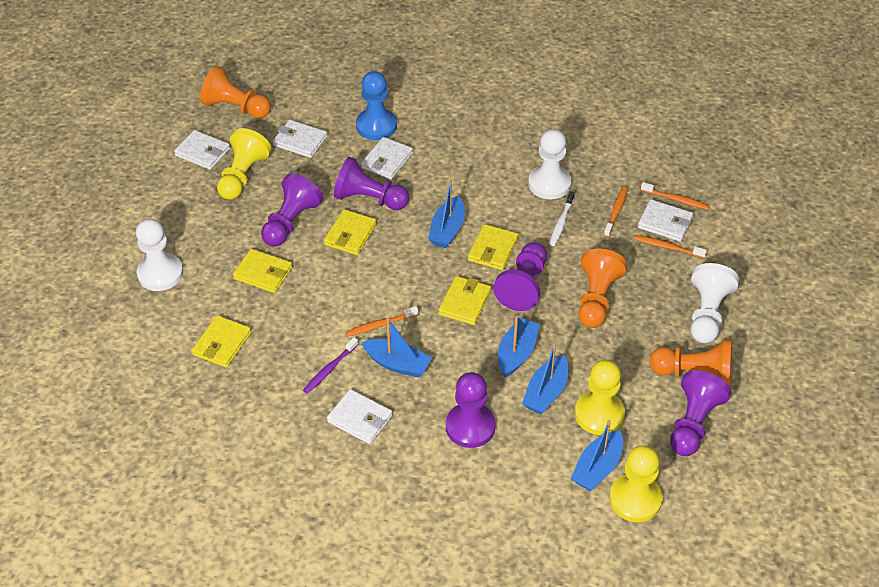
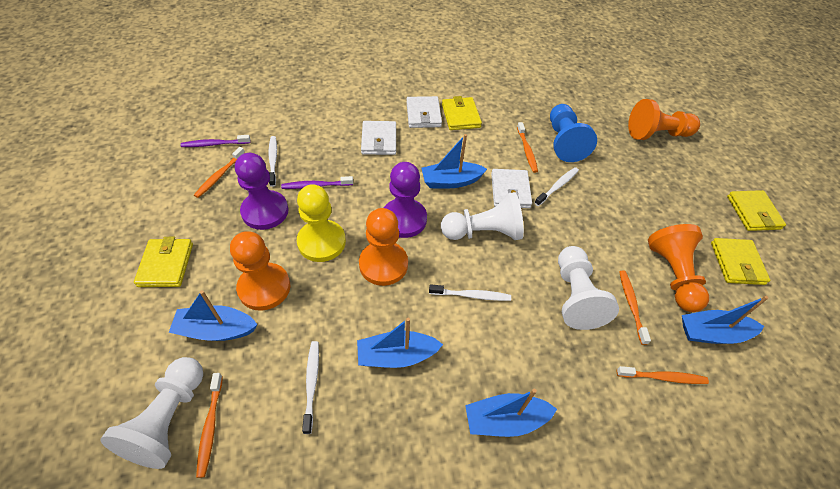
orange pawn: 3 -> 4
orange toothbrush: 4 -> 5
purple pawn: 5 -> 2
purple toothbrush: 1 -> 2
white toothbrush: 1 -> 4
white wallet: 5 -> 3
yellow pawn: 3 -> 1
yellow wallet: 5 -> 4

